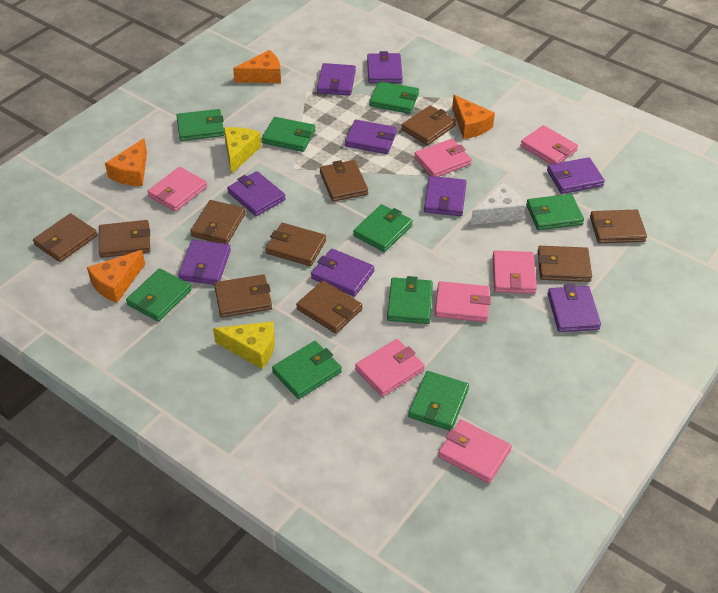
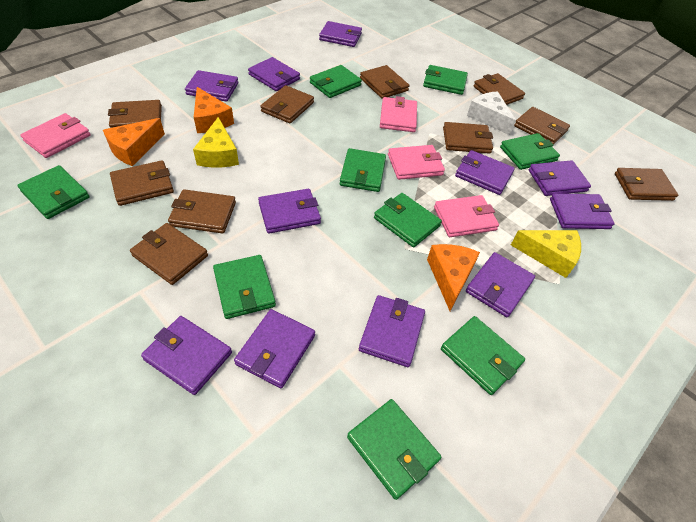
orange cheese: 4 -> 3
pink wallet: 7 -> 4
purple wallet: 9 -> 11

